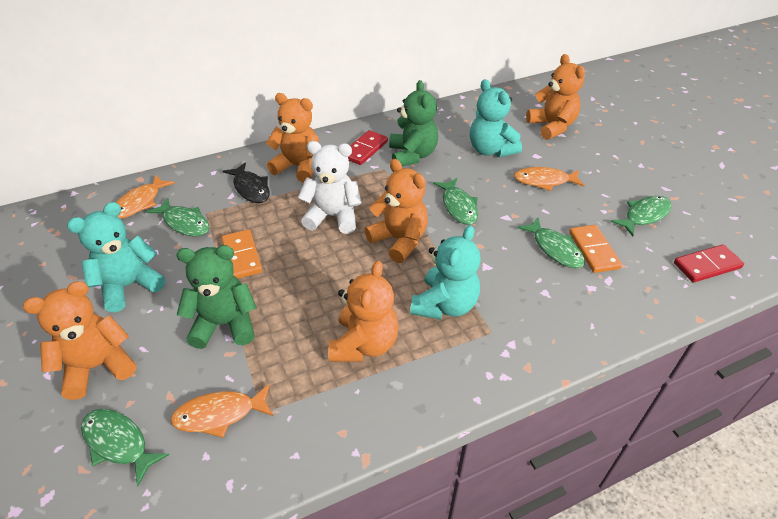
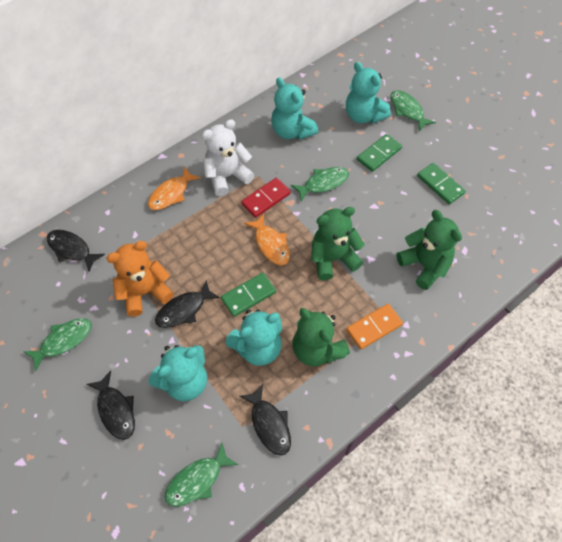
black fish: 1 -> 4
green domino: 0 -> 3
green fish: 5 -> 4
green teddy bear: 2 -> 3
orange domino: 2 -> 1
orange fish: 3 -> 2
orange teddy bear: 5 -> 1
red domino: 2 -> 1
turquoise teddy bear: 3 -> 4

